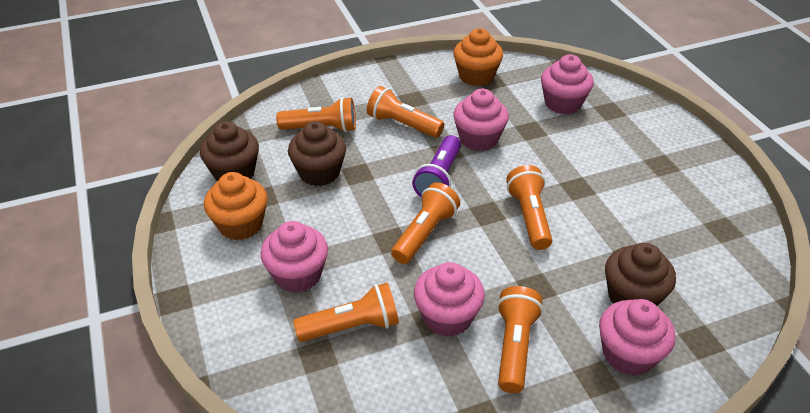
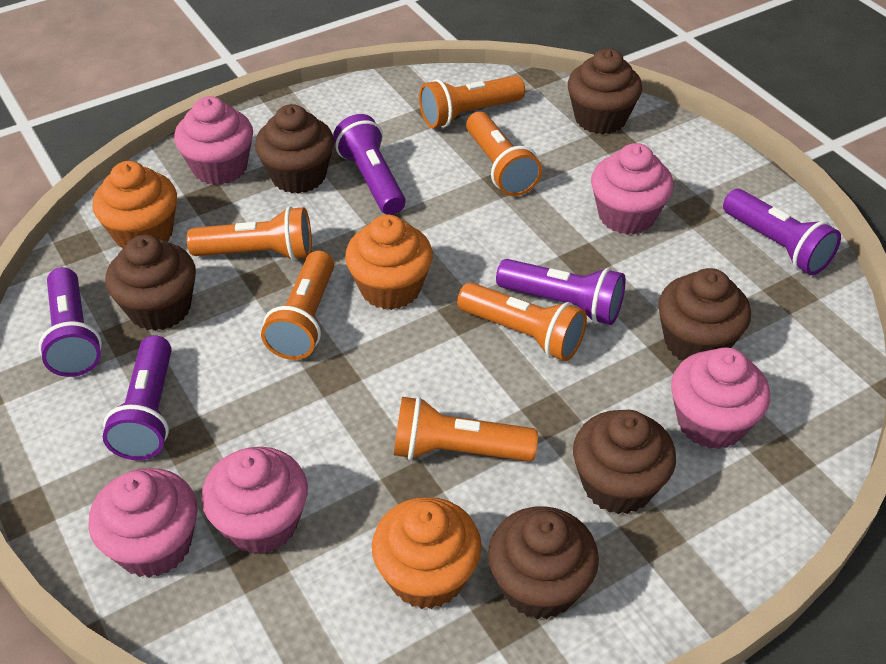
brown cupcake: 3 -> 6
orange cupcake: 2 -> 3
purple flashlight: 1 -> 5

